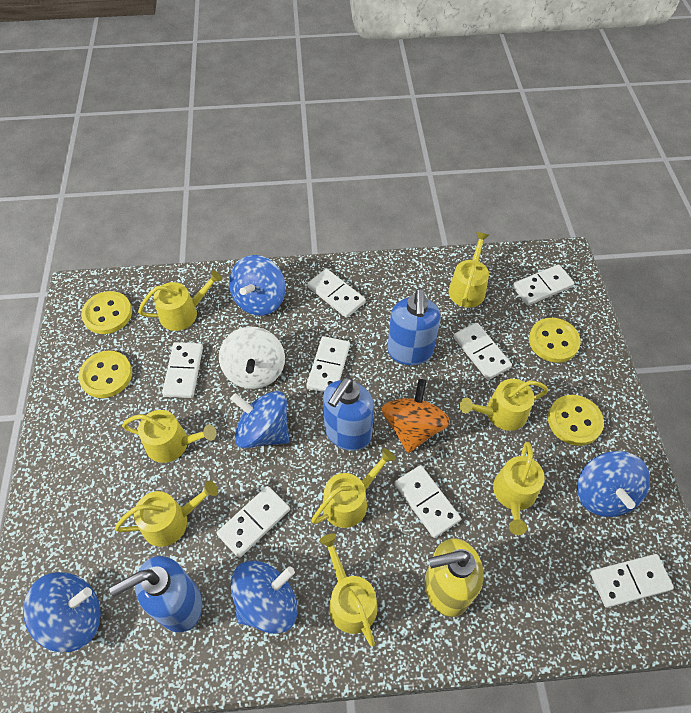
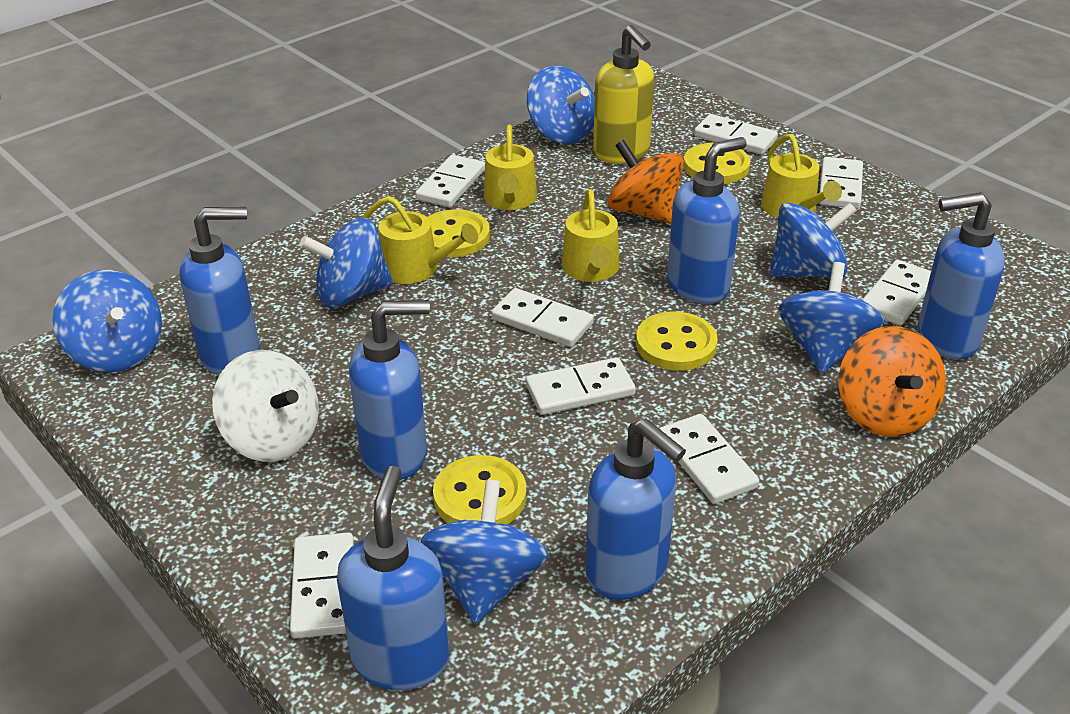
blue soap dispenser: 3 -> 6
blue spinning top: 5 -> 6
orange spinning top: 1 -> 2
yellow watering can: 8 -> 4

